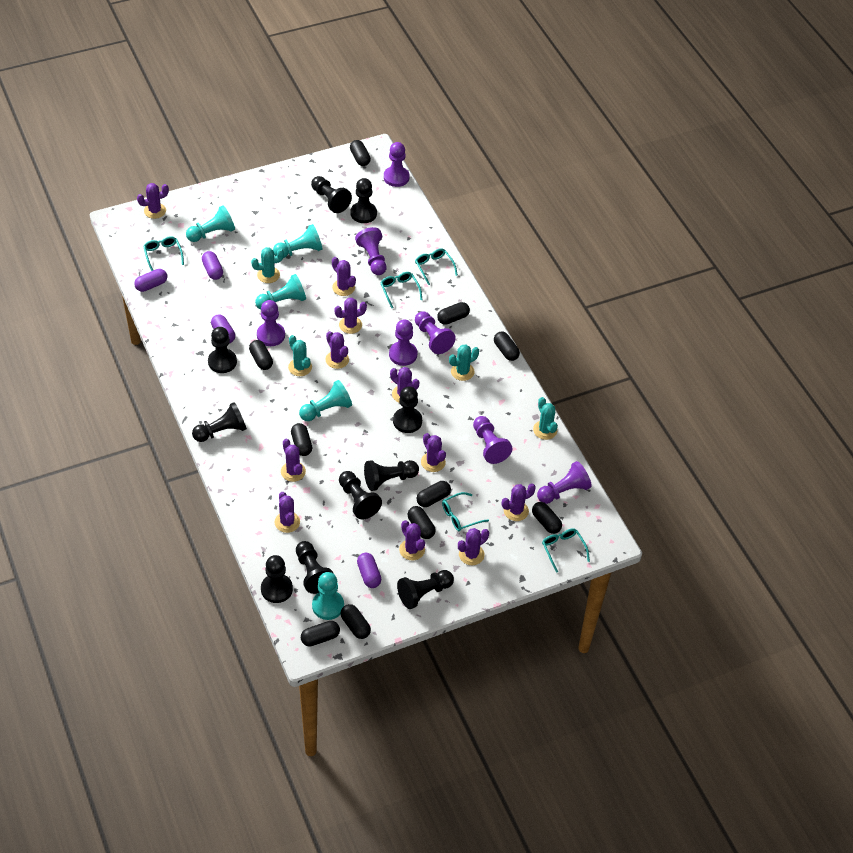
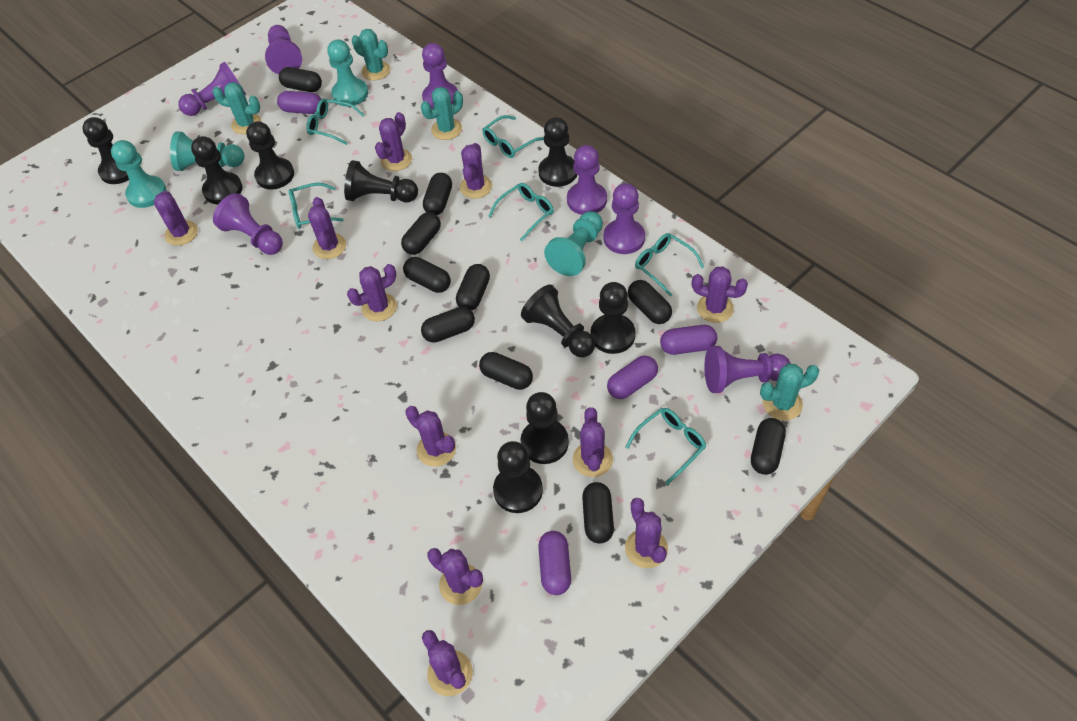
black pawn: 10 -> 9
turquoise glasses: 5 -> 6
turquoise pawn: 5 -> 4

